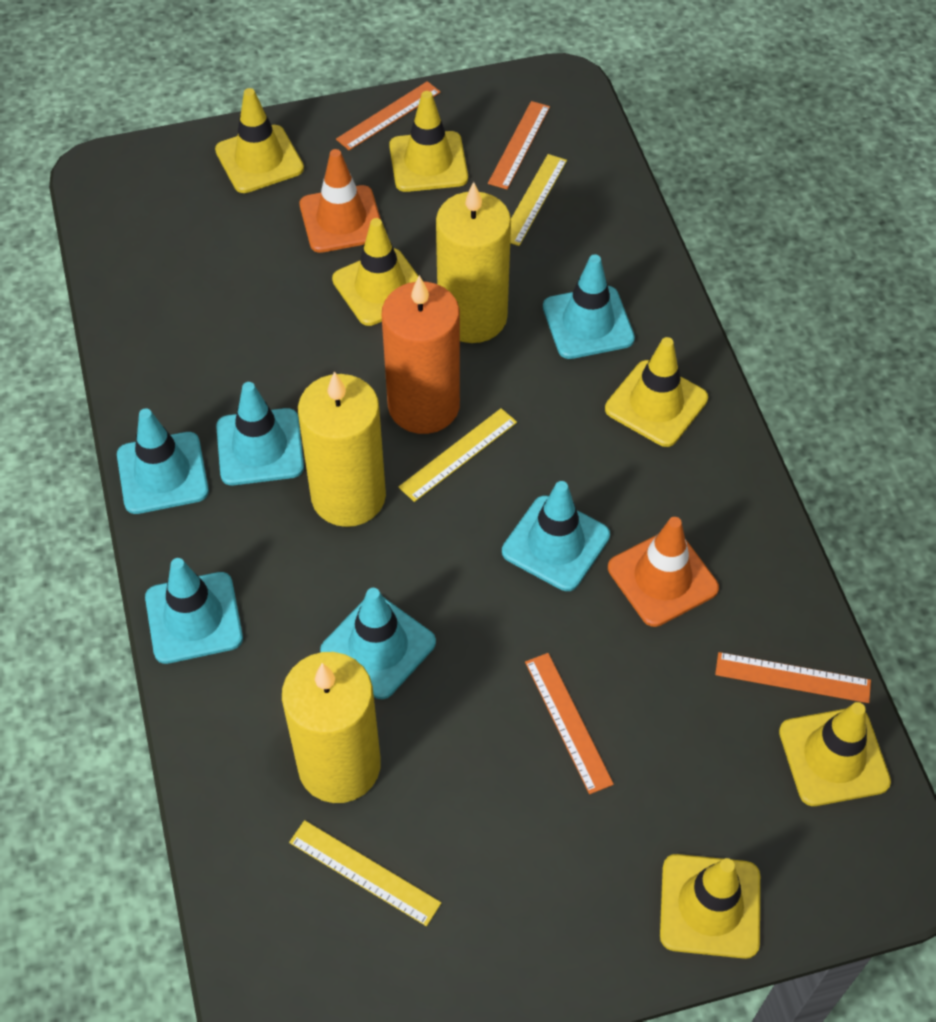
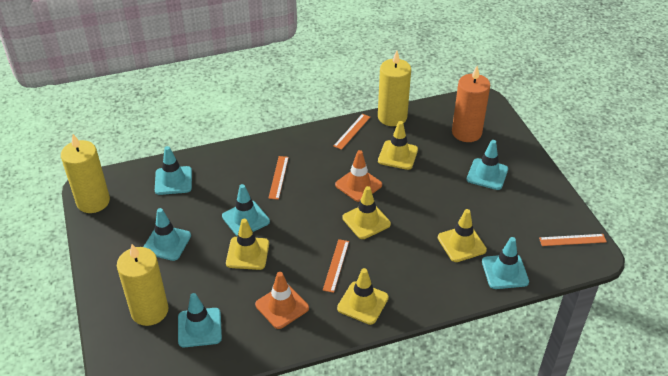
yellow ruler: 3 -> 0
yellow traffic cone: 6 -> 5

